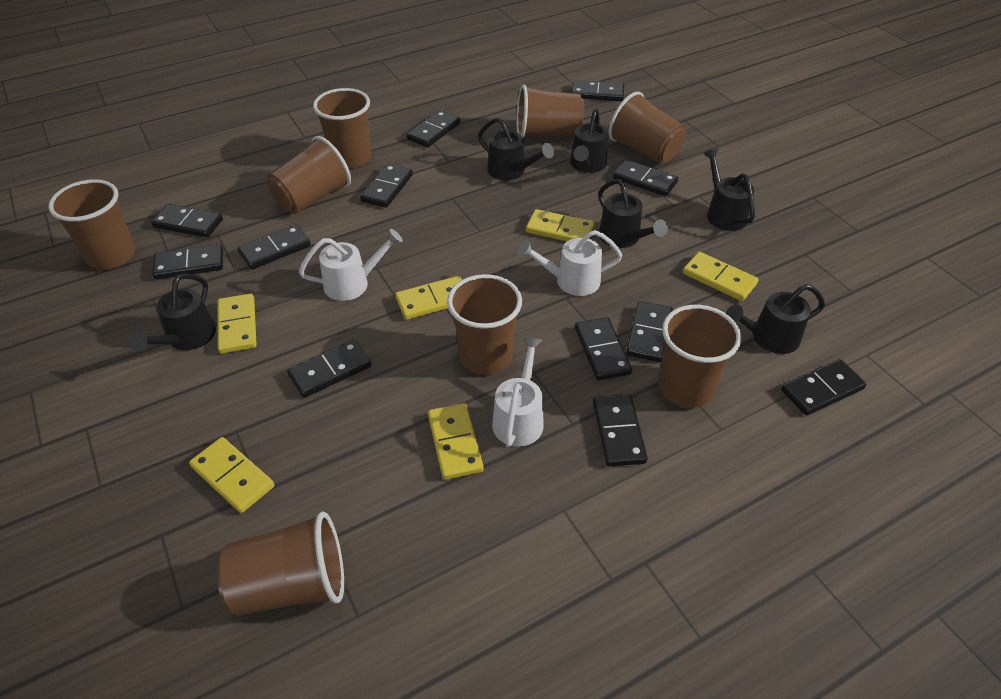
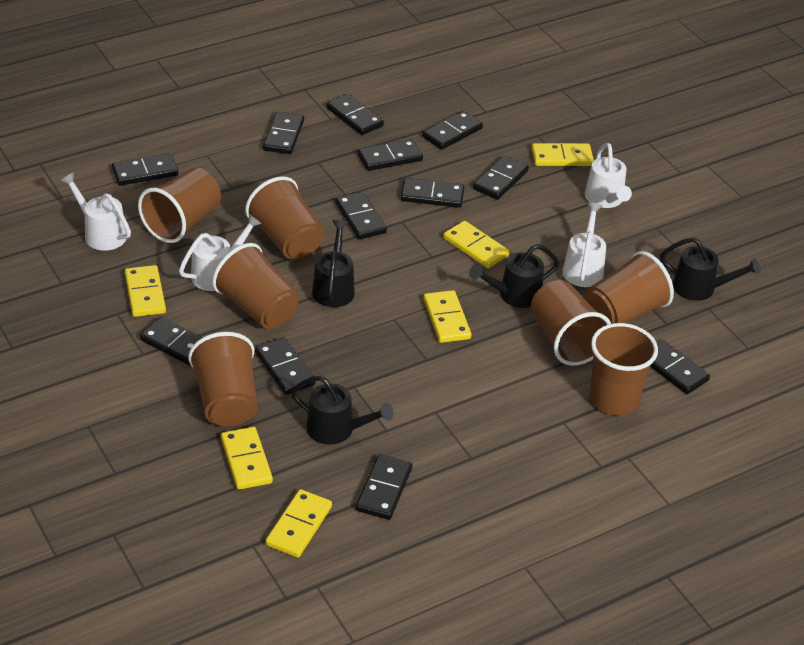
black watering can: 6 -> 4
brown cup: 8 -> 7
white watering can: 3 -> 4

